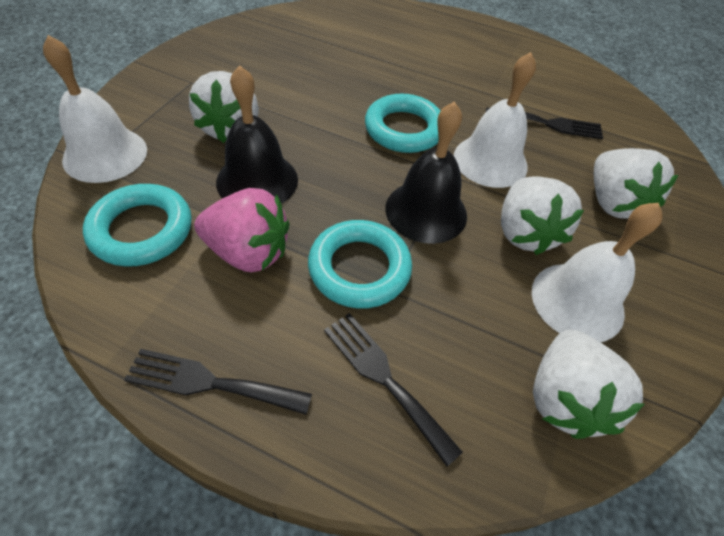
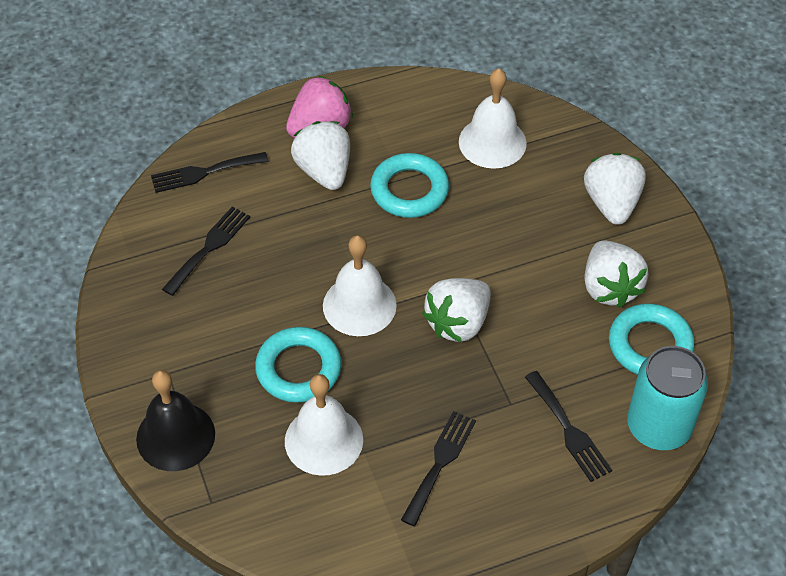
black bell: 2 -> 1
black fork: 3 -> 4
turquoise can: 0 -> 1

